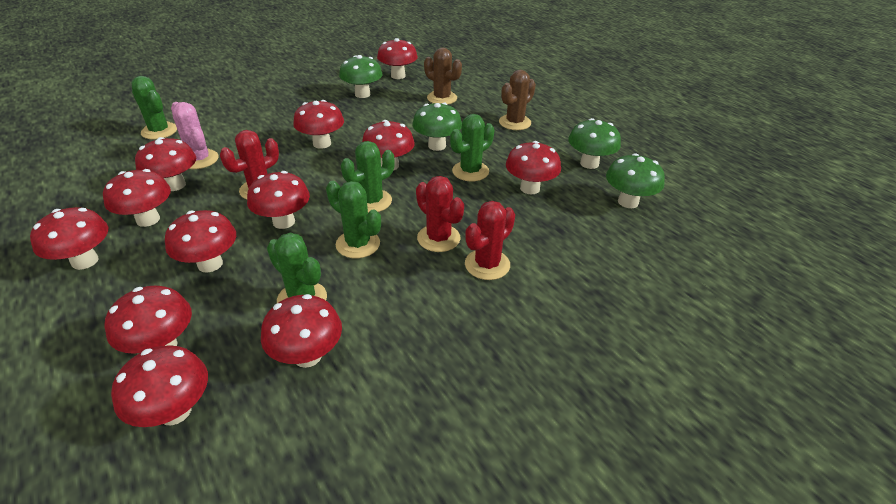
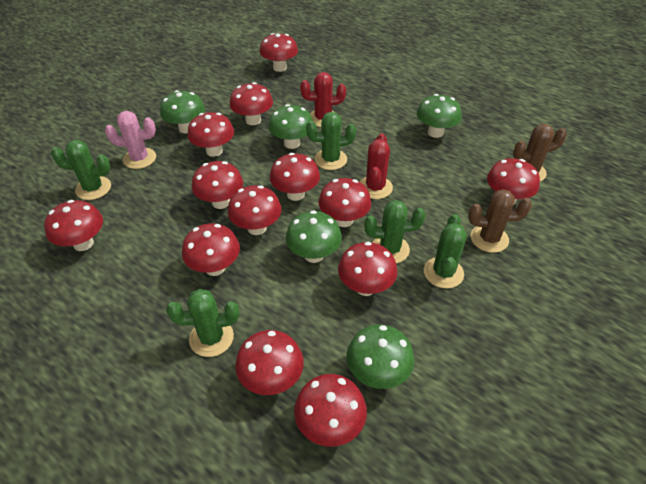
green mushroom: 4 -> 5
red cactus: 3 -> 2
red mushroom: 12 -> 13

